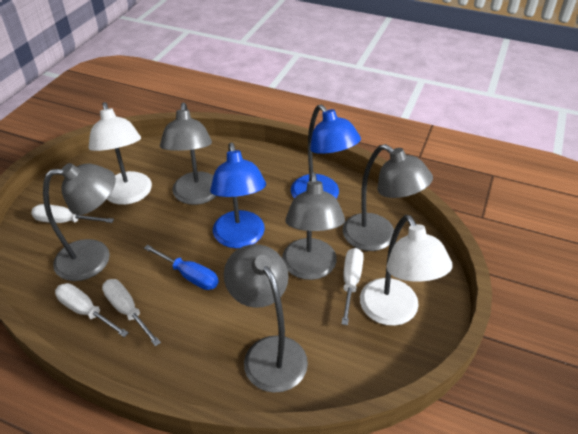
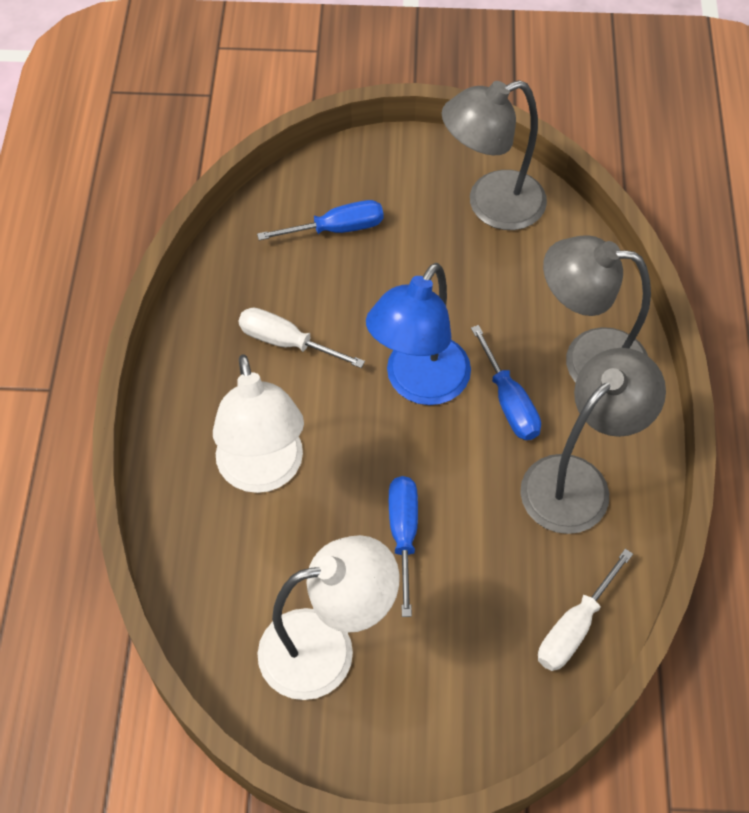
blue lamp: 2 -> 1
blue screwdriver: 1 -> 3
grey lamp: 5 -> 3
white screwdriver: 4 -> 2

